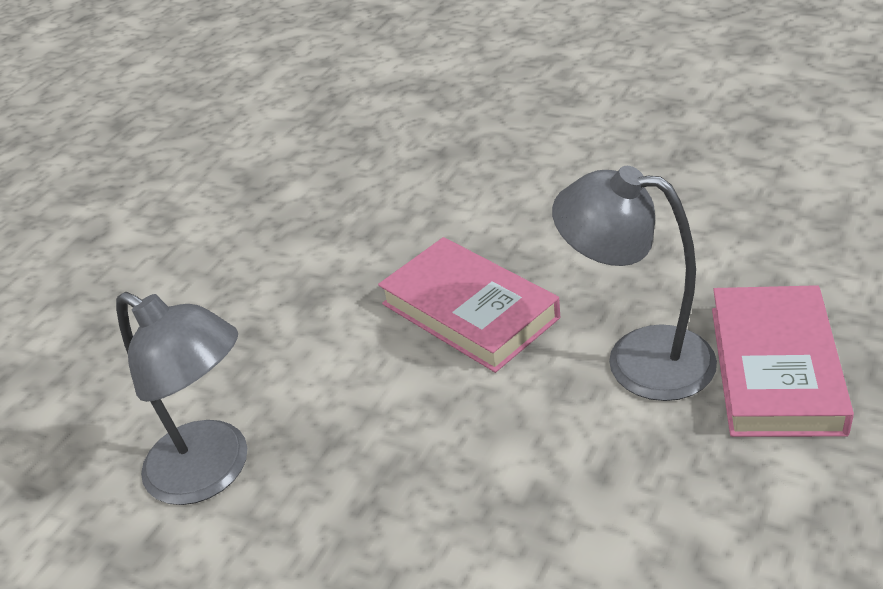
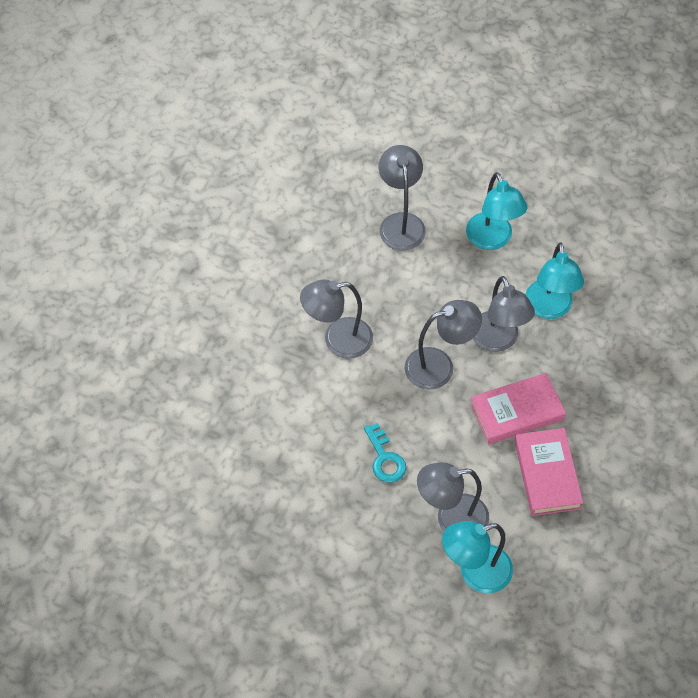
grey lamp: 2 -> 5
turquoise key: 0 -> 1
turquoise lamp: 0 -> 3

